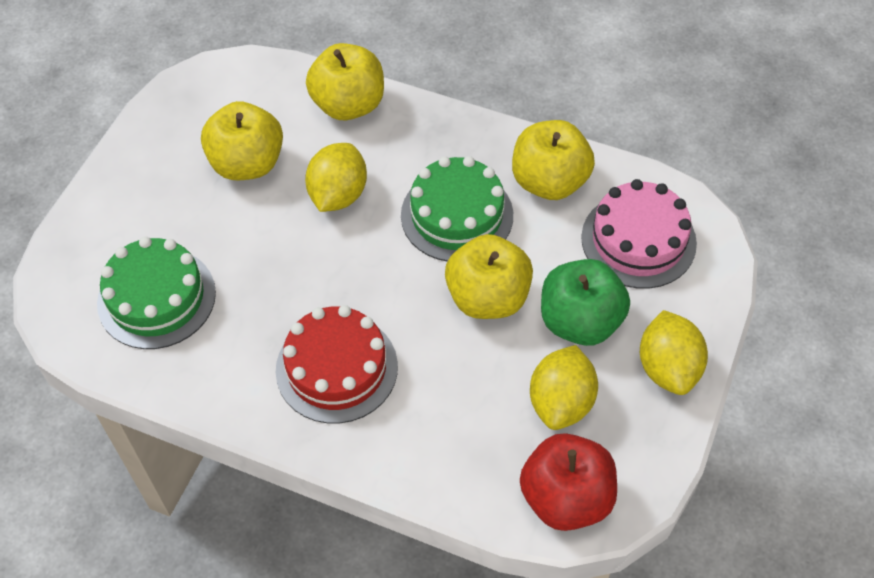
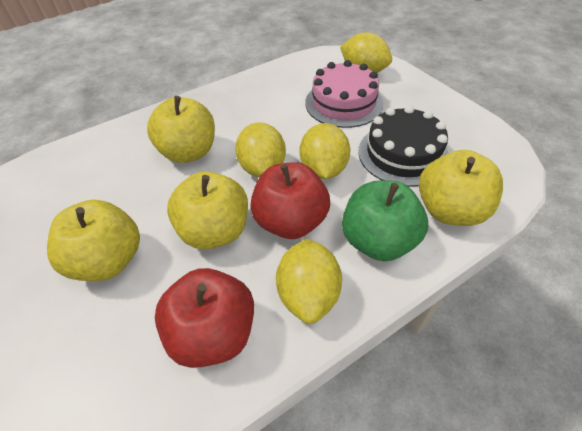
black cake: 0 -> 1
green cake: 2 -> 0
red apple: 1 -> 2
red cake: 1 -> 0
yellow lemon: 3 -> 4

